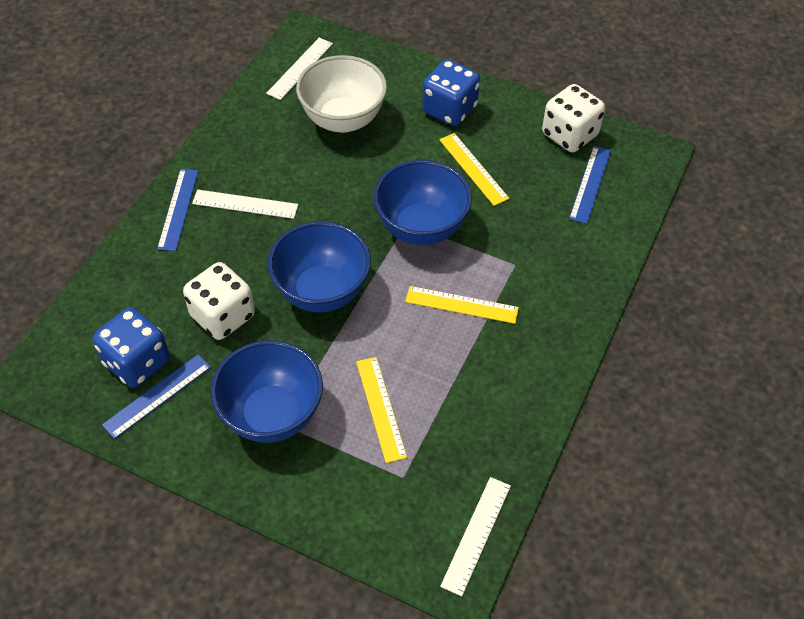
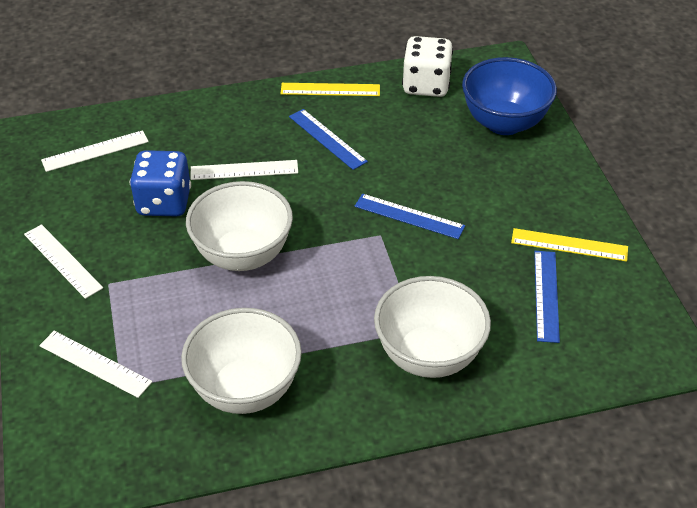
blue bowl: 3 -> 1
blue dice: 2 -> 1
white bowl: 1 -> 3
white dice: 2 -> 1
white ruler: 3 -> 4
yellow ruler: 3 -> 2

